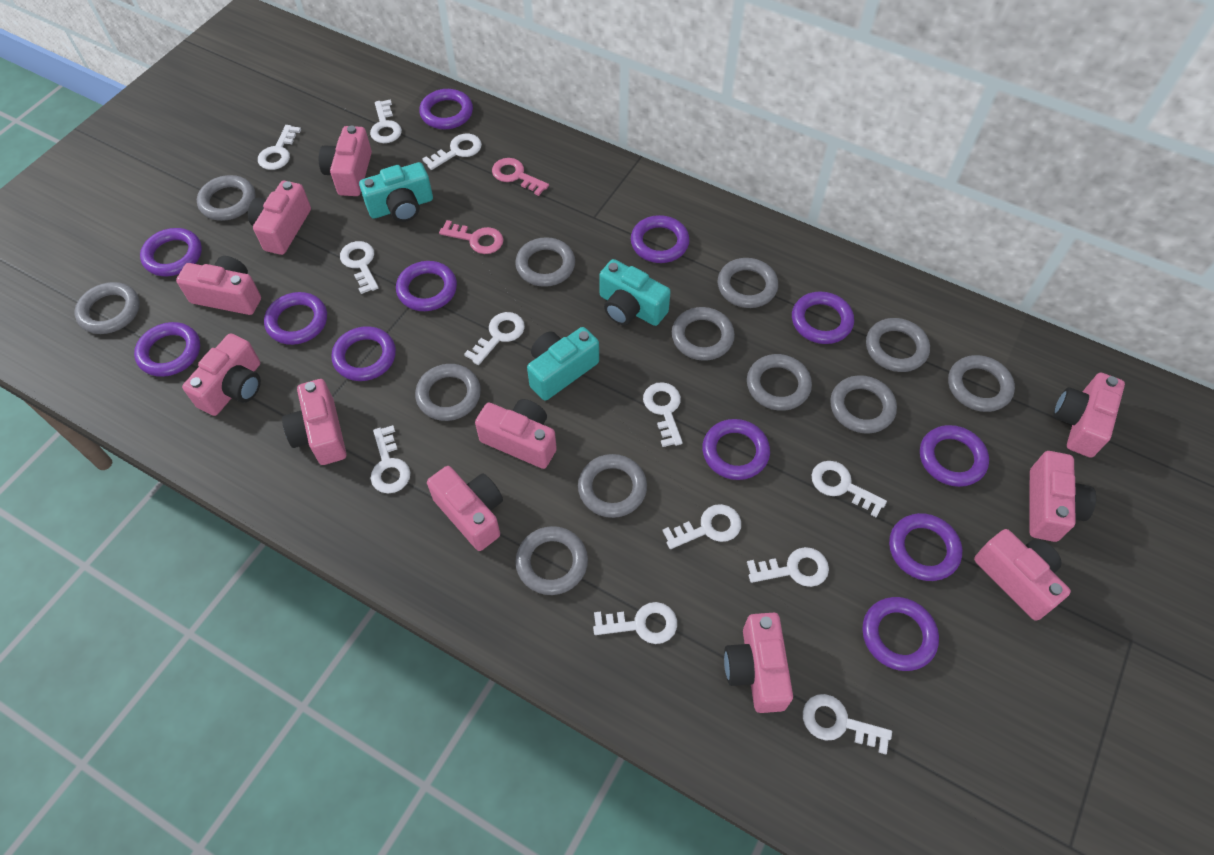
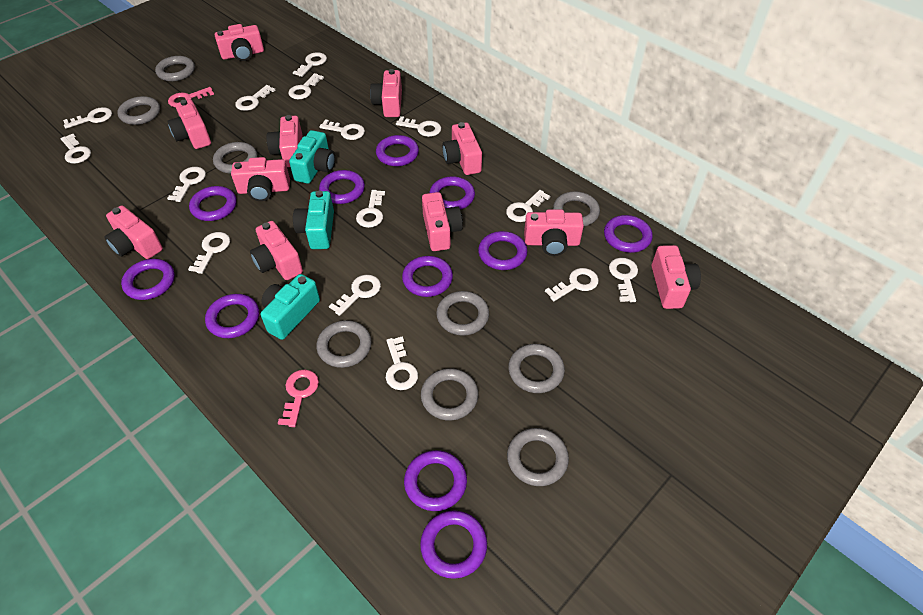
grey ring: 12 -> 9
purple ring: 12 -> 11
white key: 12 -> 15

